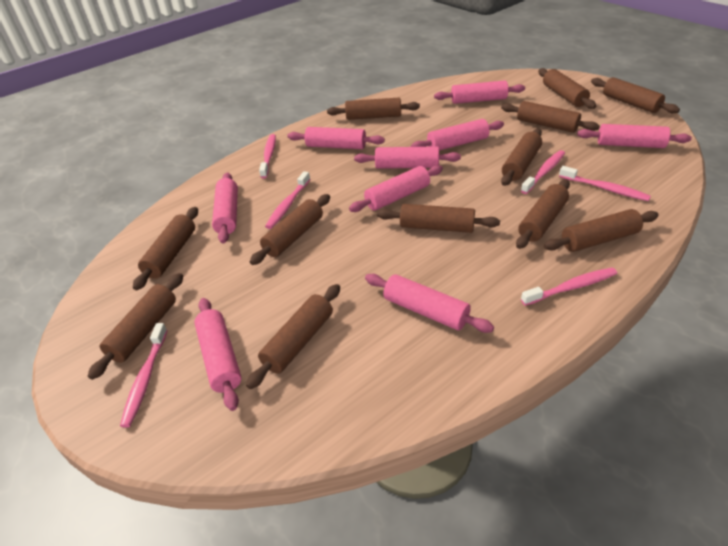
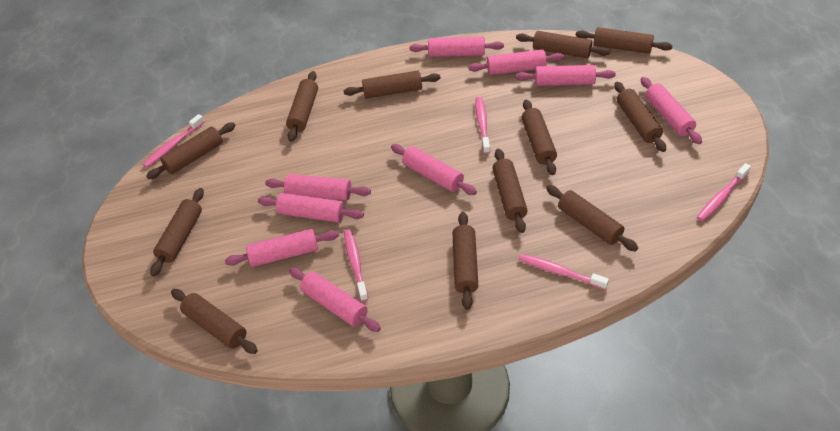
pink toothbrush: 6 -> 5

